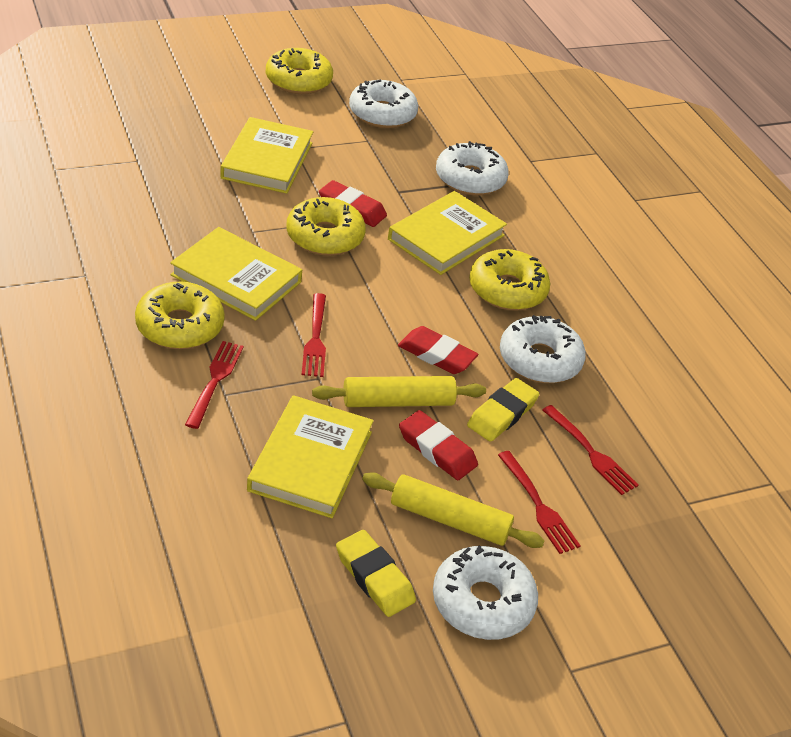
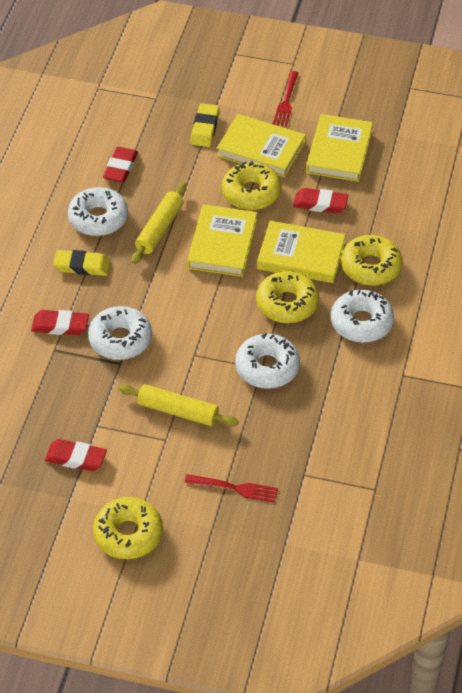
red eraser: 3 -> 4
red fork: 4 -> 2

